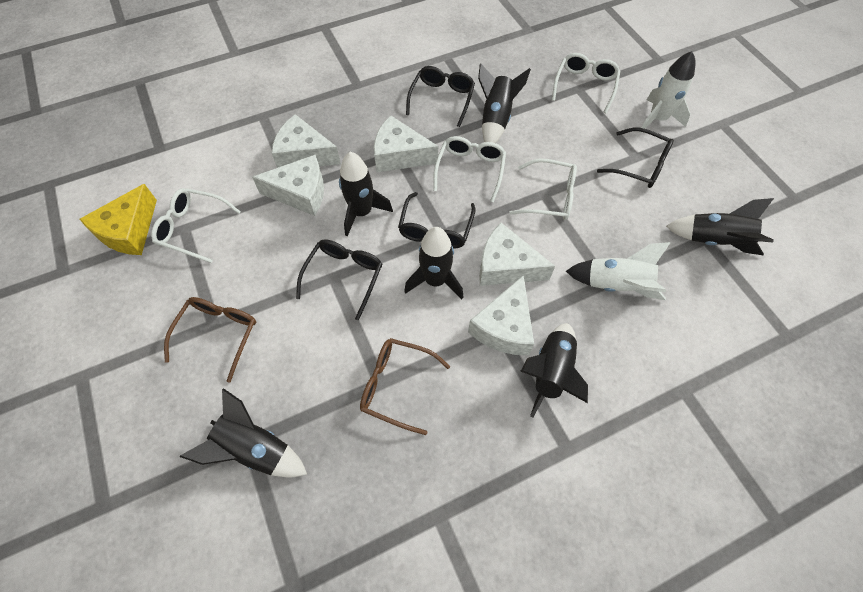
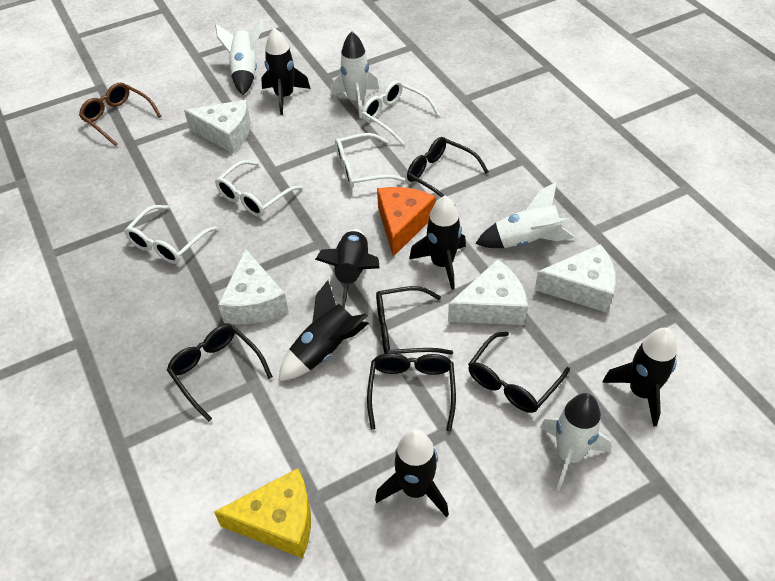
black glasses: 4 -> 5
brown glasses: 2 -> 1
orange cheese: 0 -> 1
white cheese: 5 -> 4
white rocket: 2 -> 4

